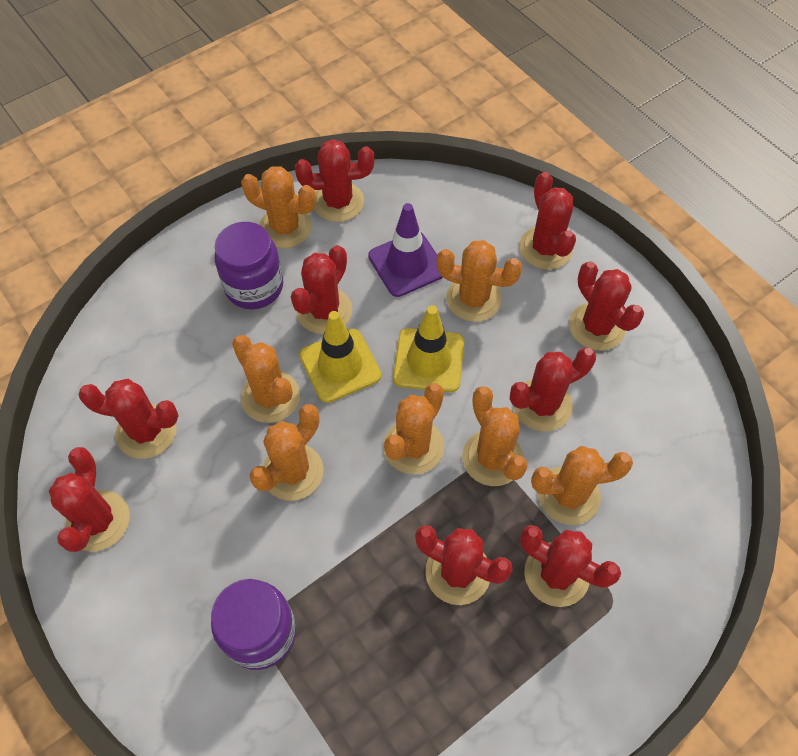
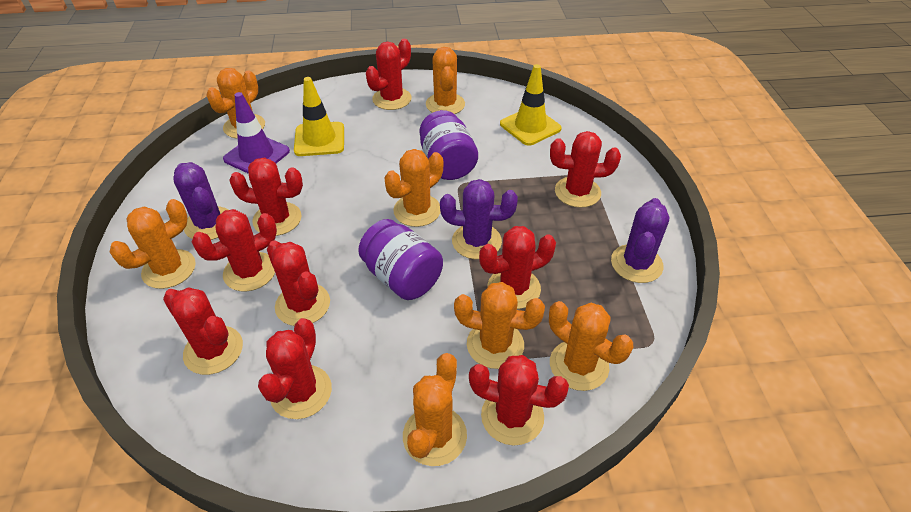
purple cactus: 0 -> 3

